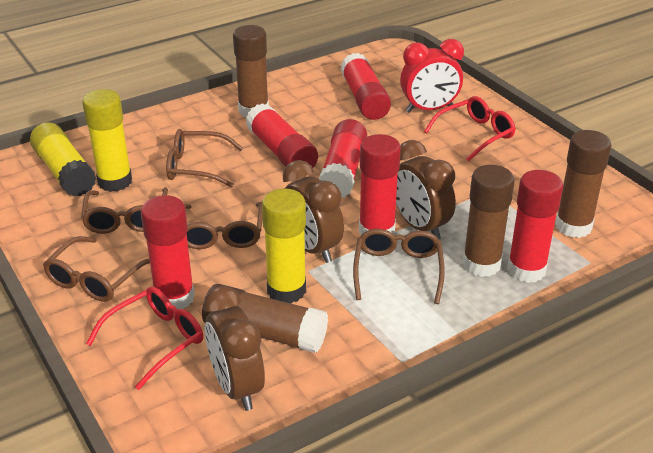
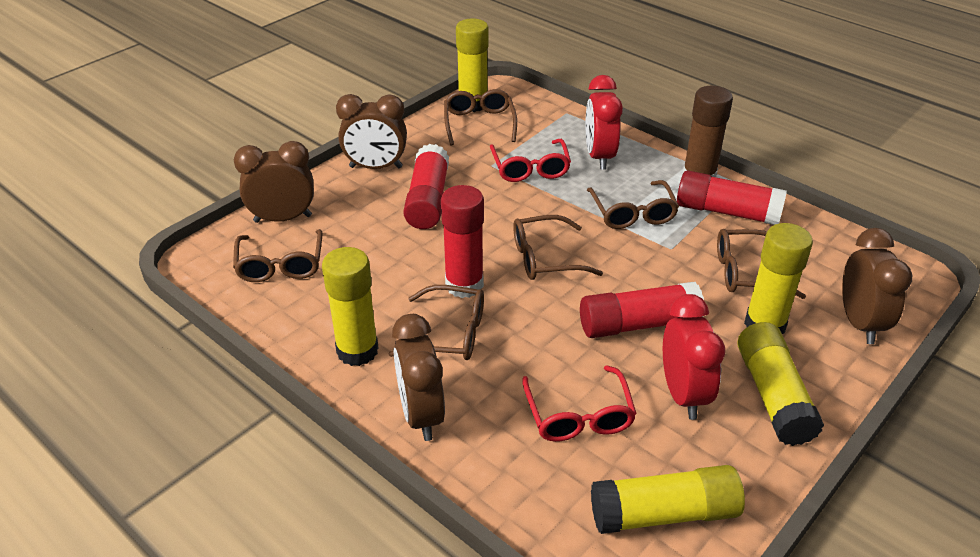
brown clock: 3 -> 4
brown glasses: 5 -> 6
brown glue stick: 4 -> 1
red clock: 1 -> 2
red glue stick: 6 -> 4
yellow glue stick: 3 -> 5

